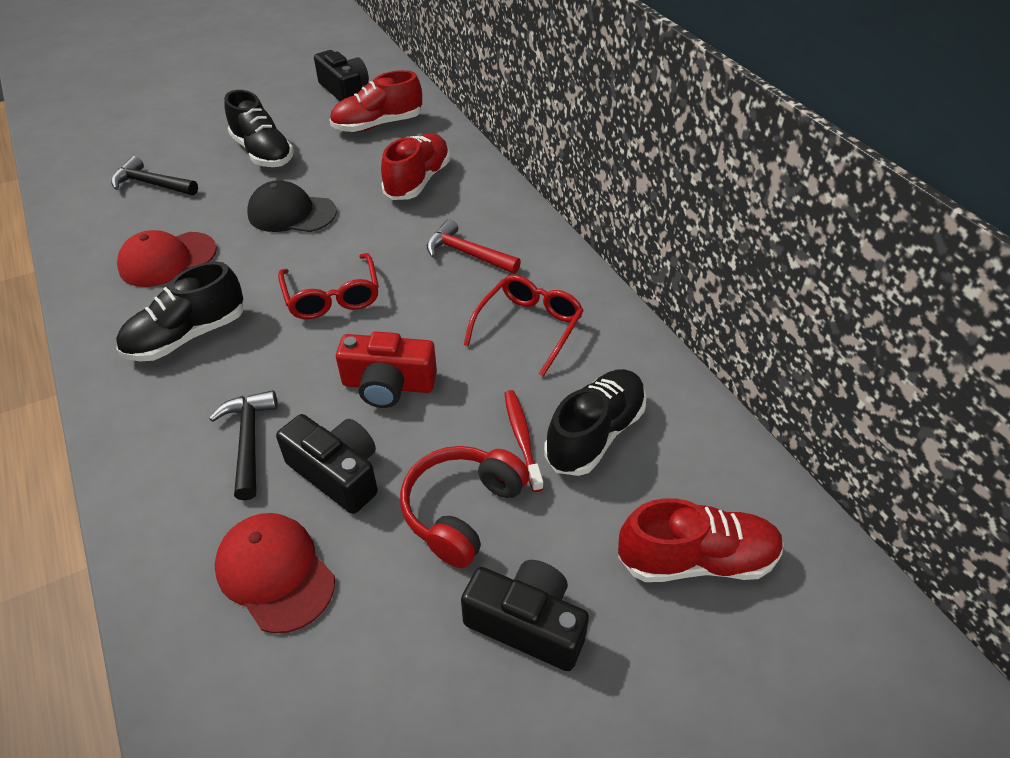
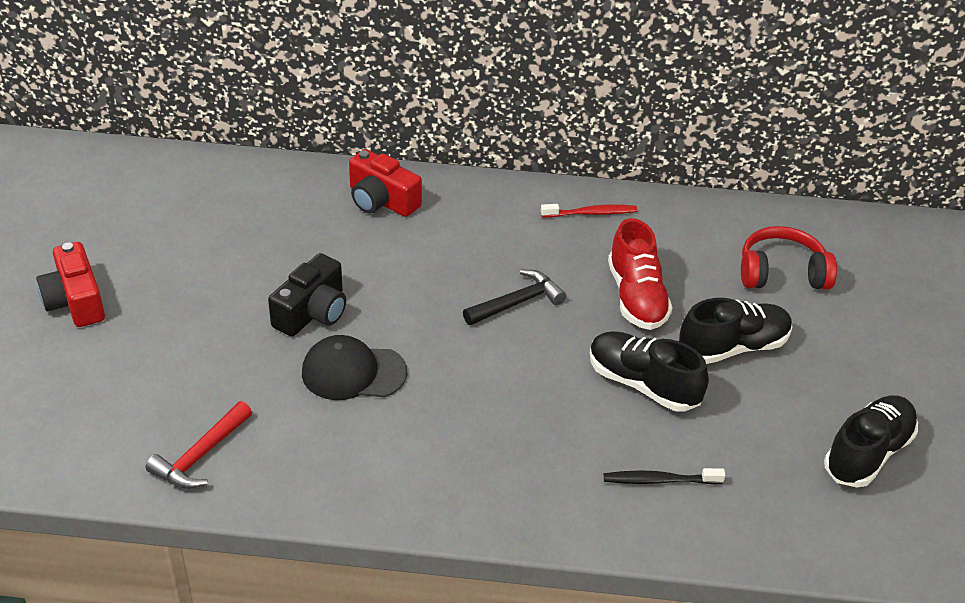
black camera: 3 -> 1
black hammer: 2 -> 1
black toothbrush: 0 -> 1
red camera: 1 -> 2
red cap: 2 -> 0
red glasses: 2 -> 0
red shoe: 3 -> 1

